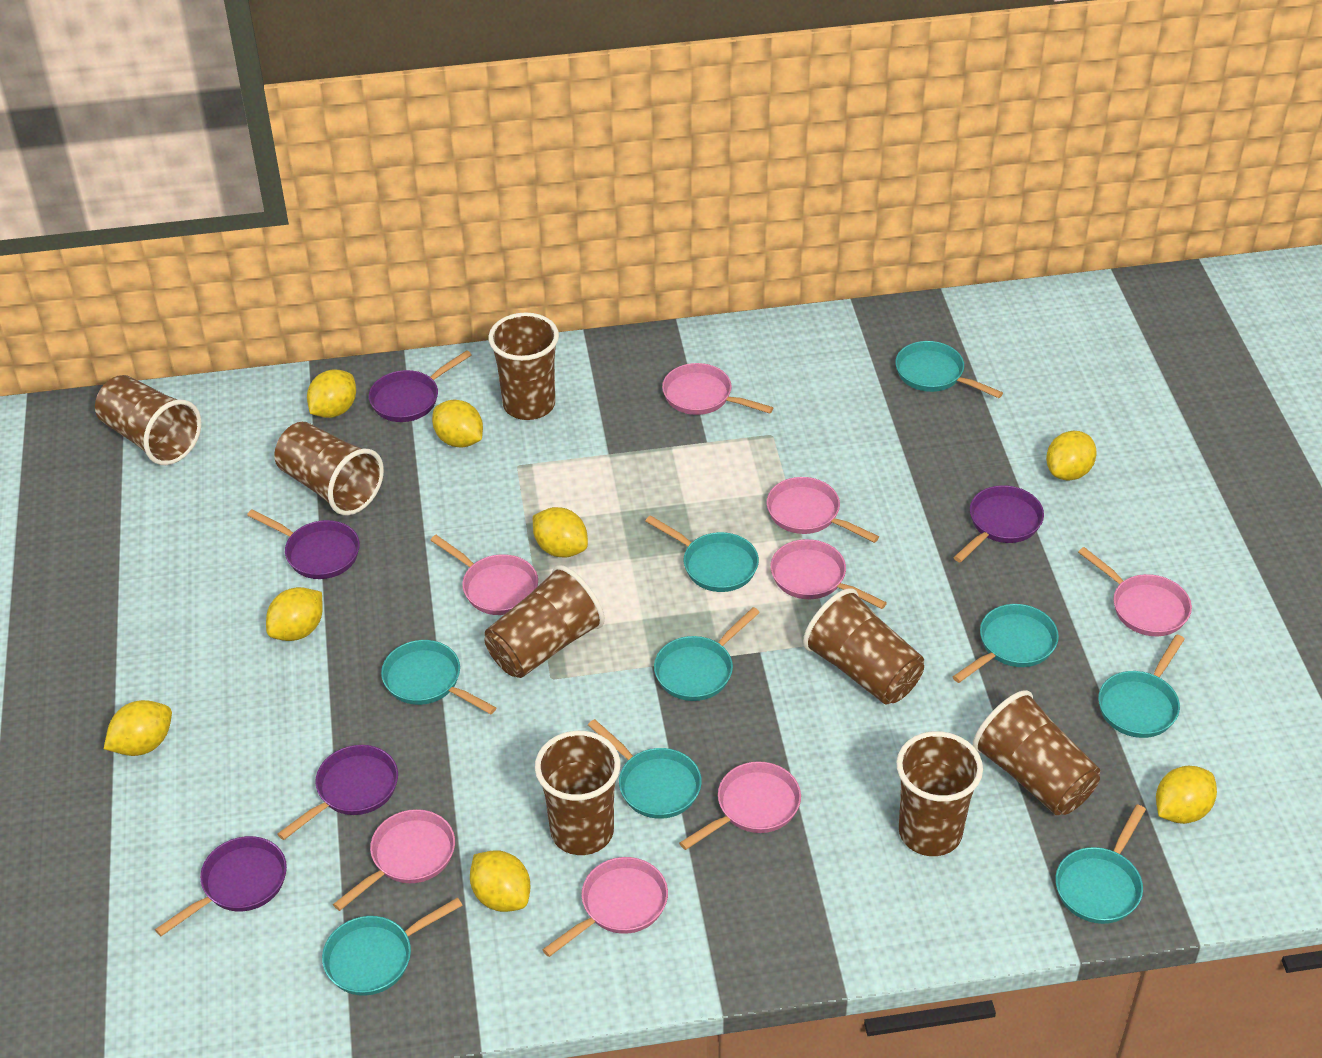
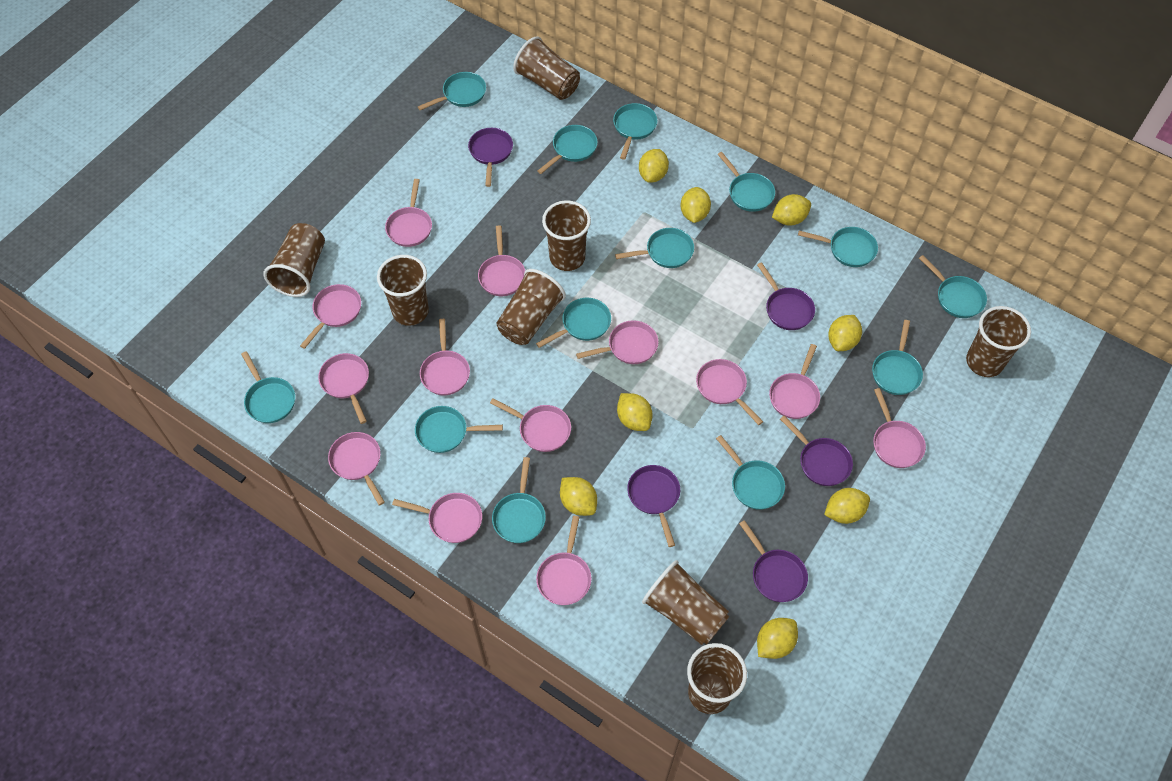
pink pan: 8 -> 13
turquoise pan: 9 -> 13

